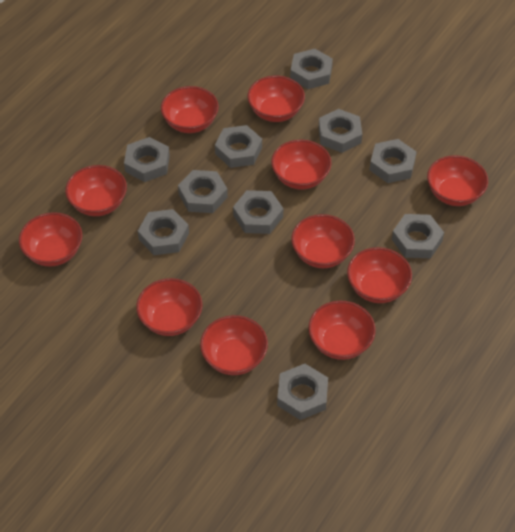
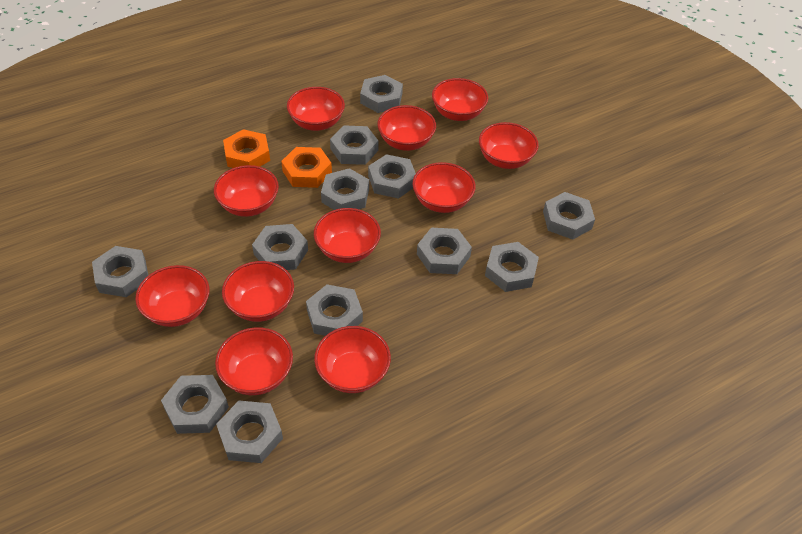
grey nut: 10 -> 12
orange nut: 0 -> 2

